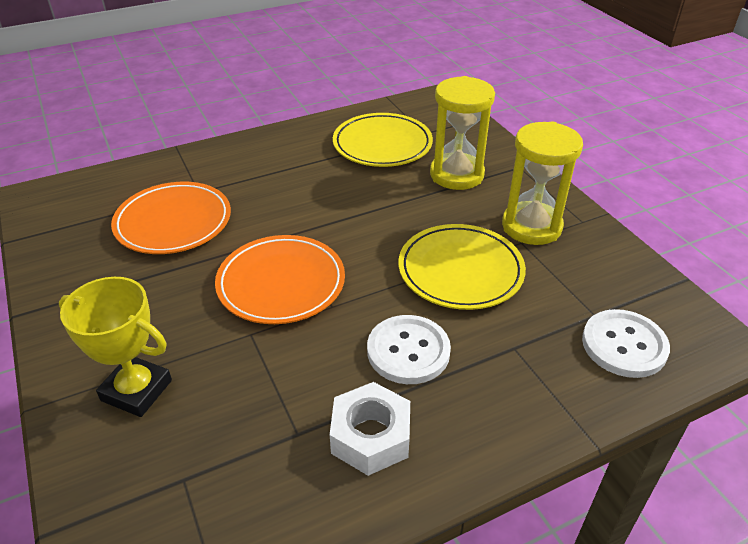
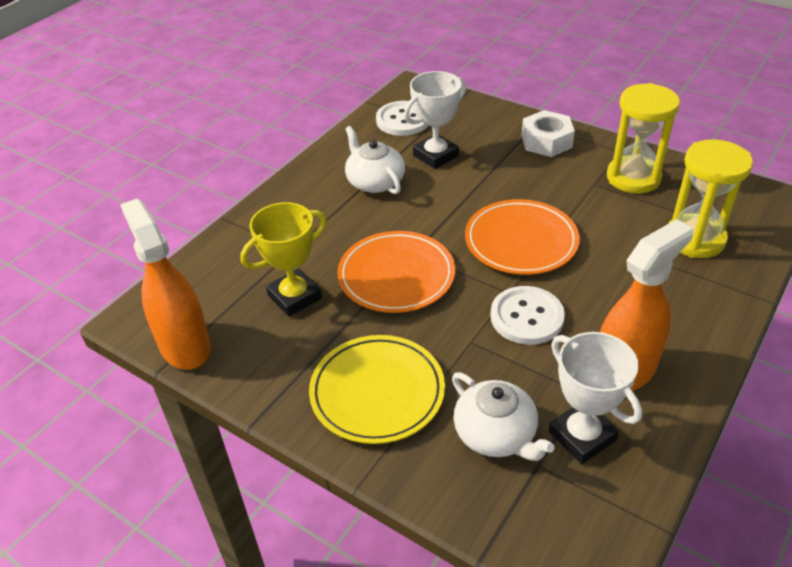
orange spray bottle: 0 -> 2
white teapot: 0 -> 2
white trophy: 0 -> 2
yellow plate: 2 -> 1

